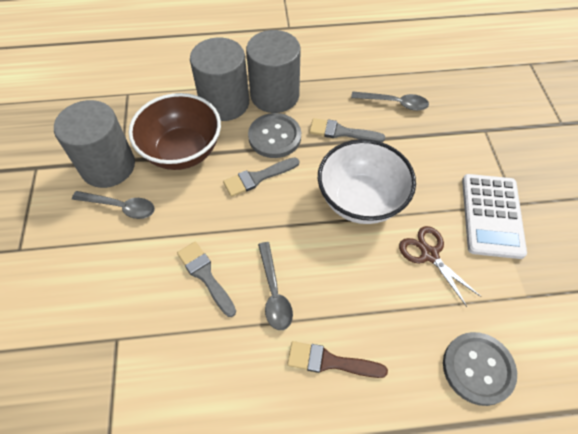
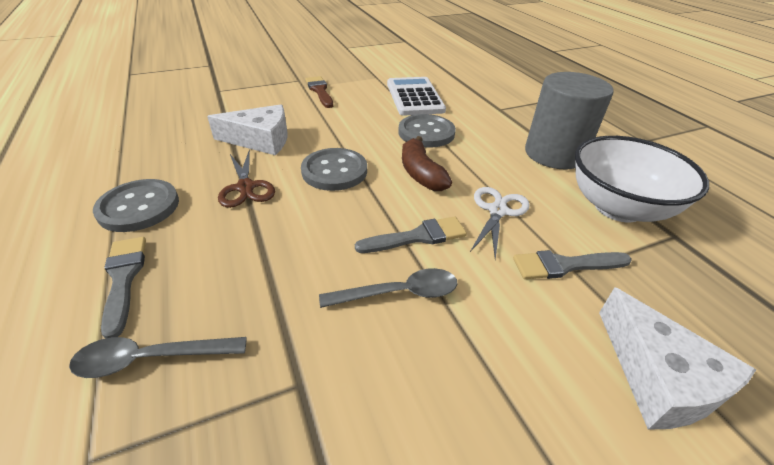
brown banana: 0 -> 1
brown bowl: 1 -> 0
grey button: 2 -> 3
grey cylinder: 3 -> 1
grey spoon: 3 -> 2
white cheese: 0 -> 2
white scissors: 0 -> 1

